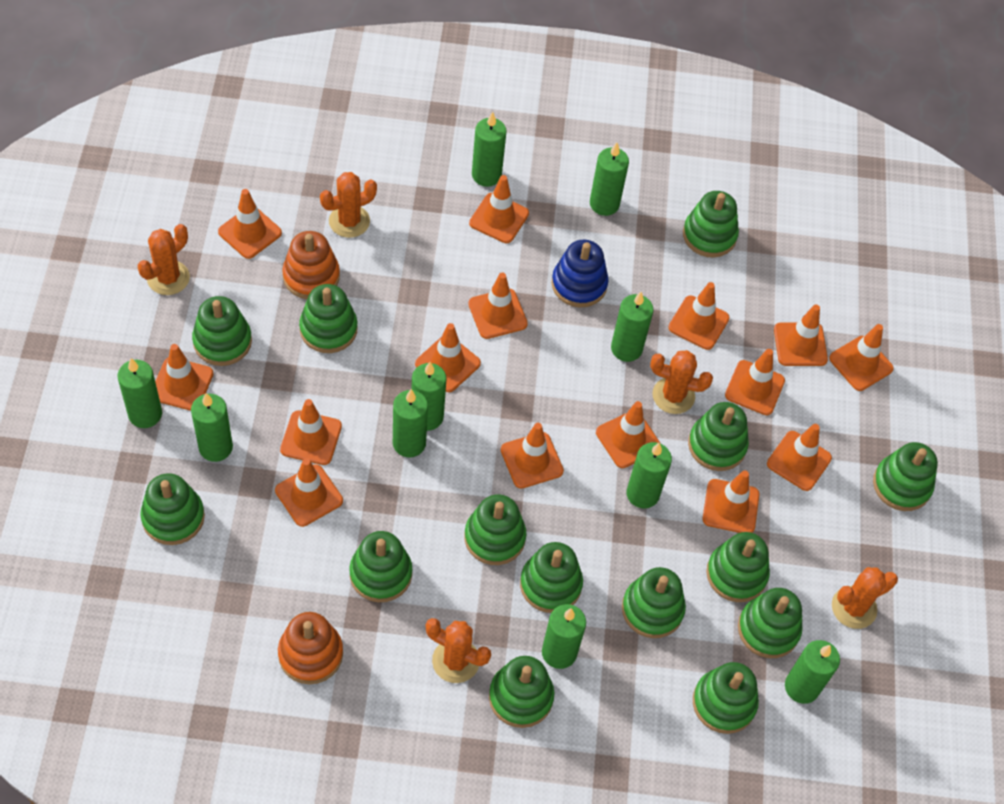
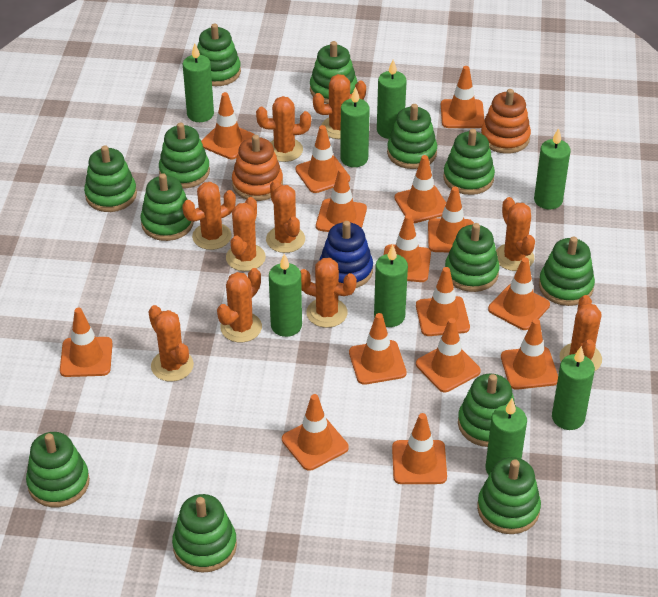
green candle: 10 -> 8
green stacking toy: 14 -> 13
orange cactus: 5 -> 10

